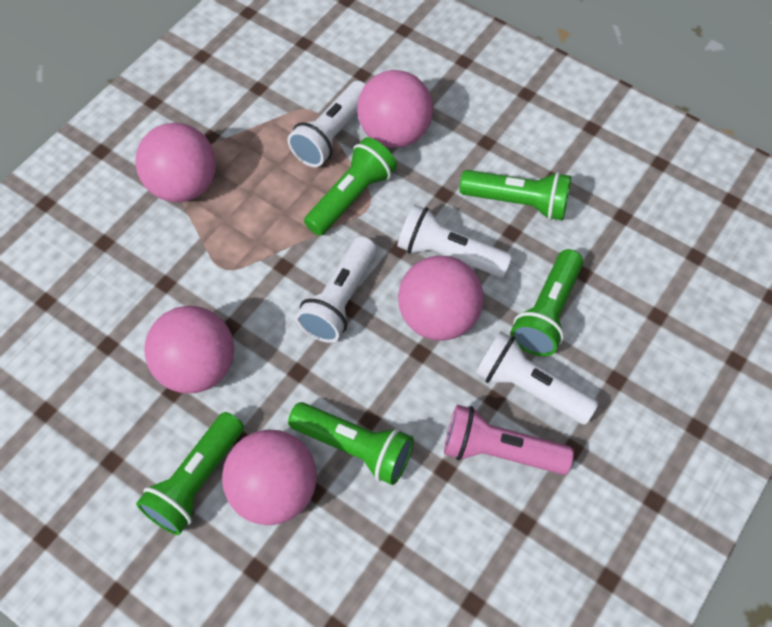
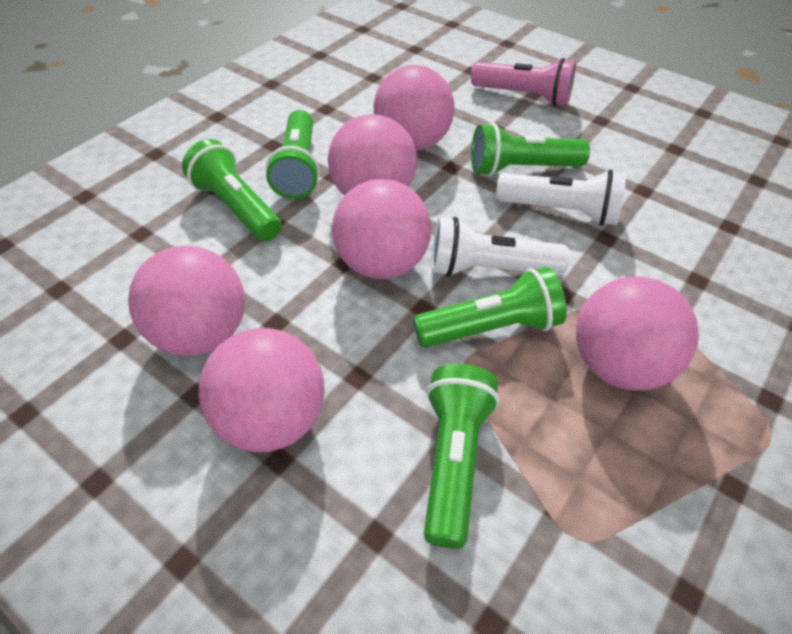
pink ball: 5 -> 6
white flashlight: 4 -> 2

